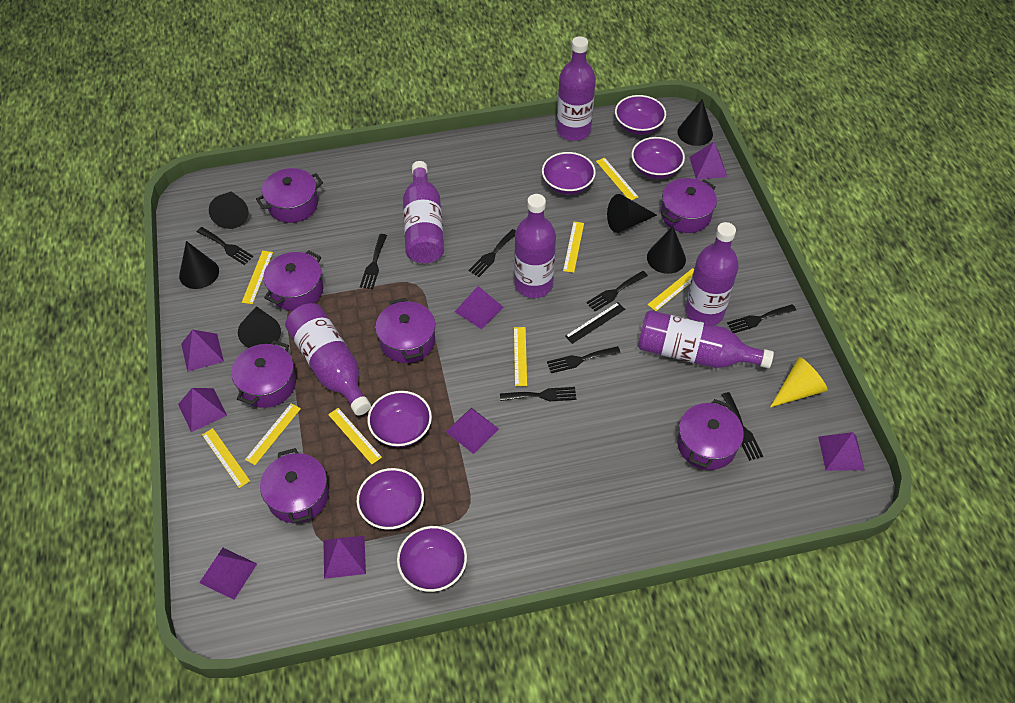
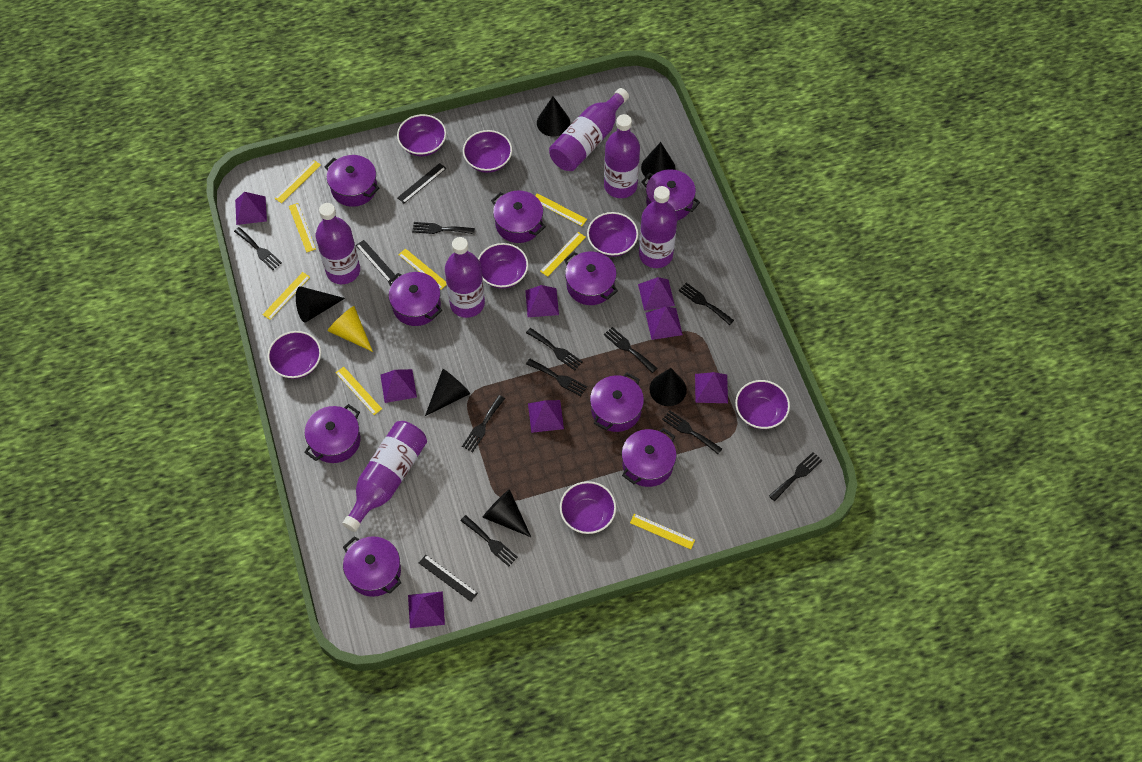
black fork: 8 -> 10
black ruler: 1 -> 3
purple bowl: 6 -> 7
purple pot: 7 -> 9

